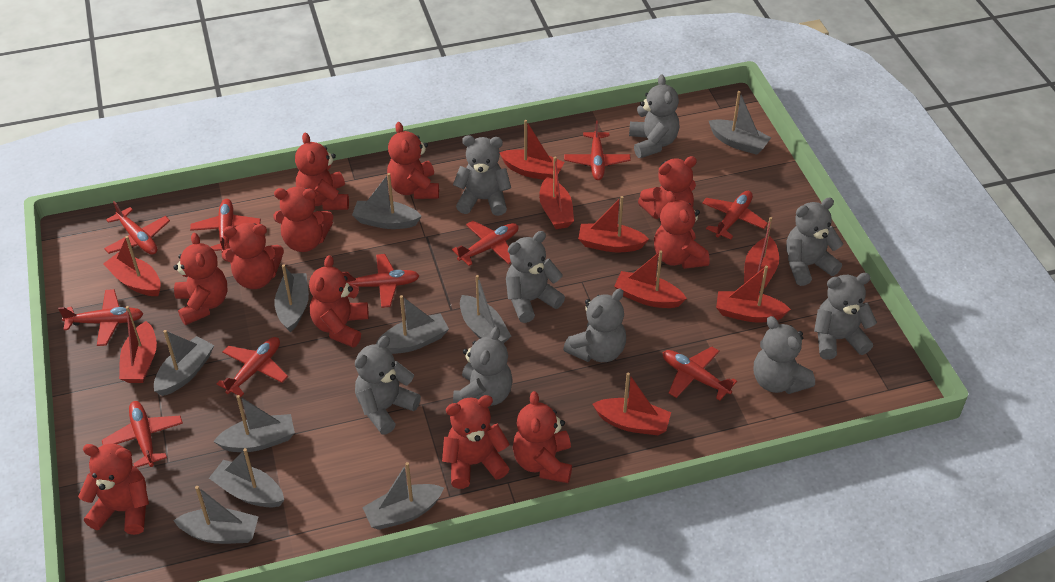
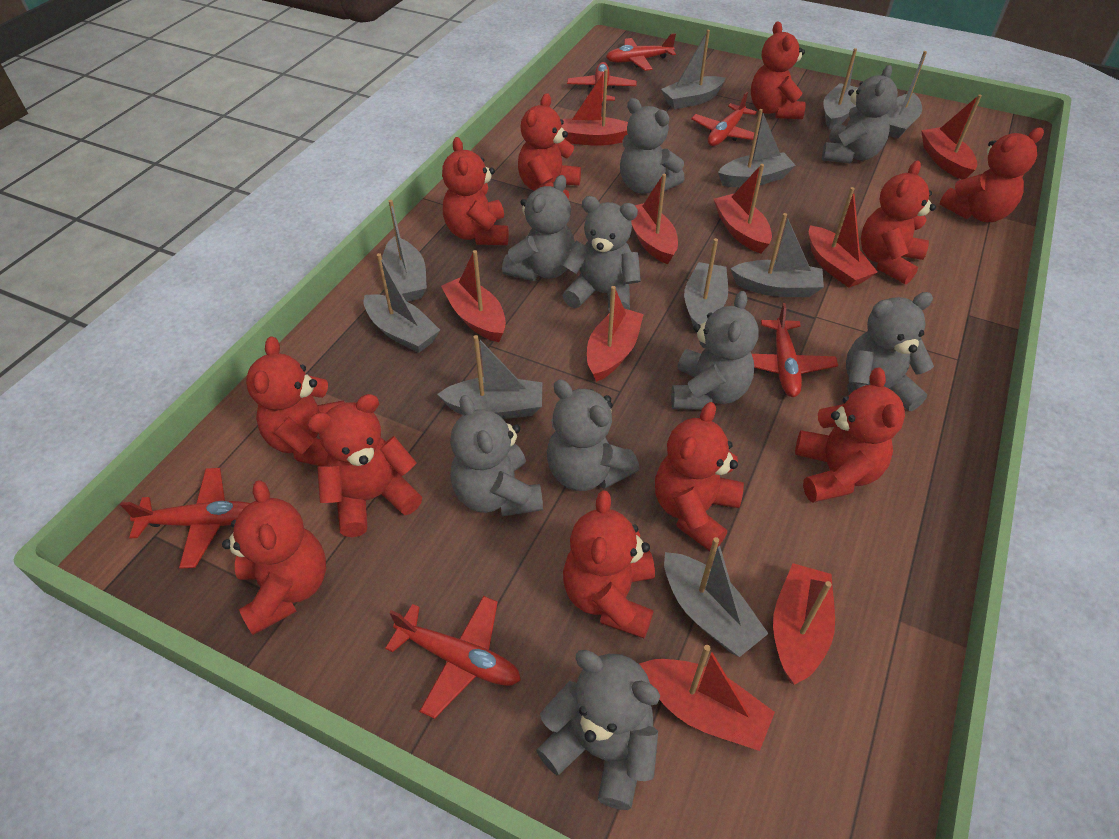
red plane: 10 -> 6

